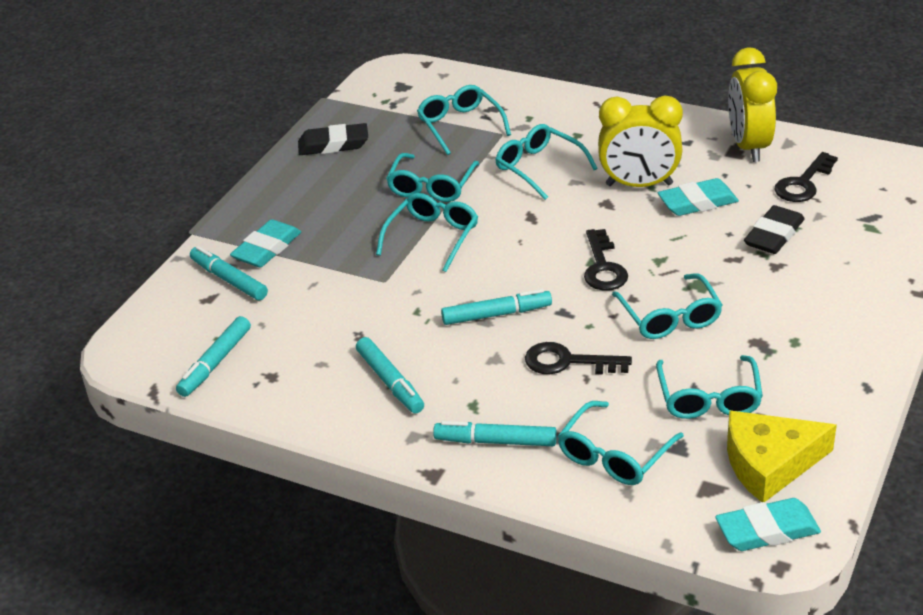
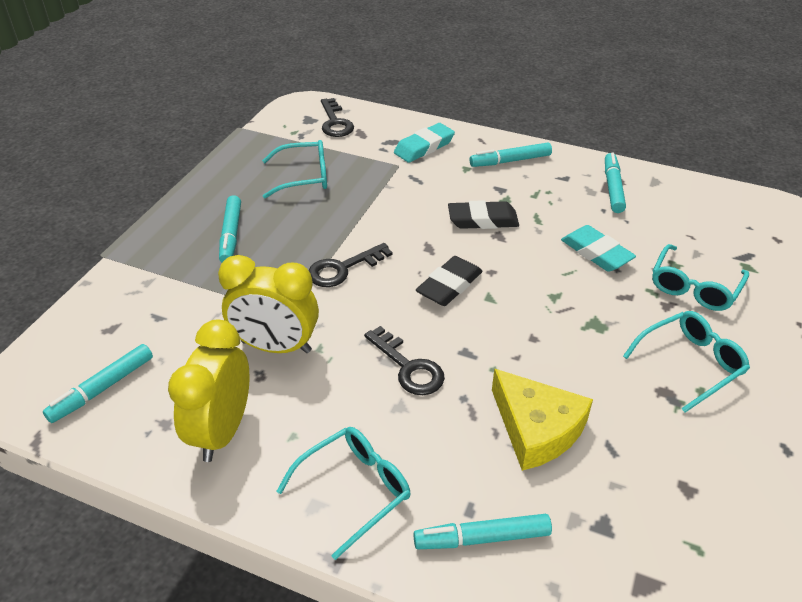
turquoise eraser: 3 -> 2
turquoise glasses: 7 -> 4

